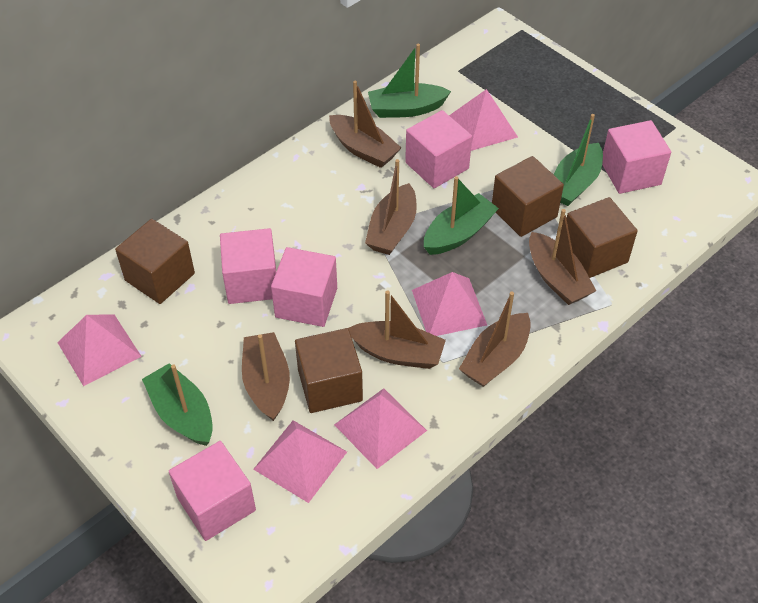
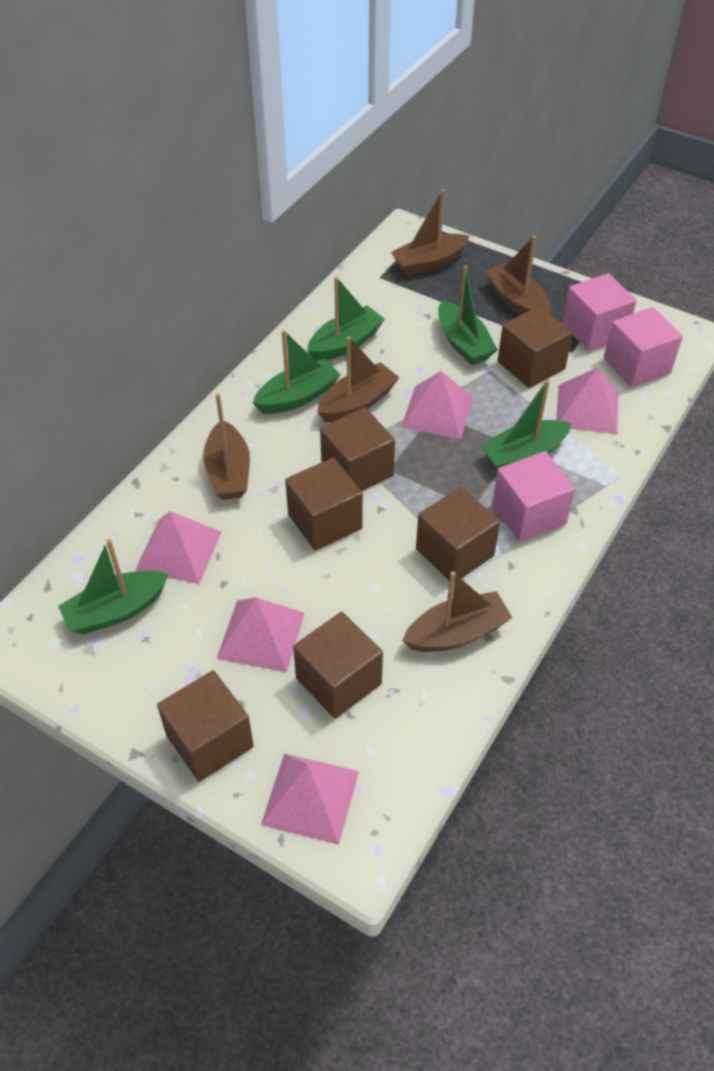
brown boat: 6 -> 5
brown cube: 4 -> 6
green boat: 4 -> 5
pink cube: 5 -> 3

